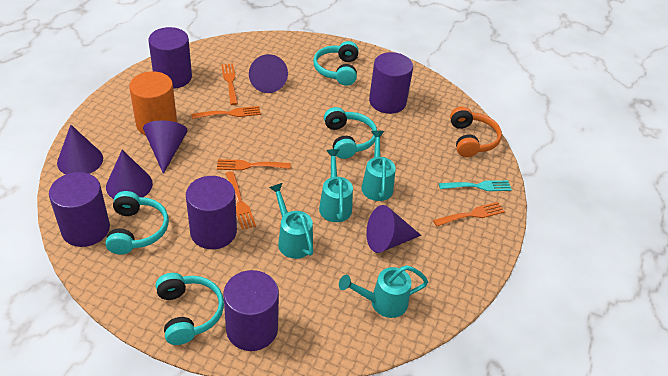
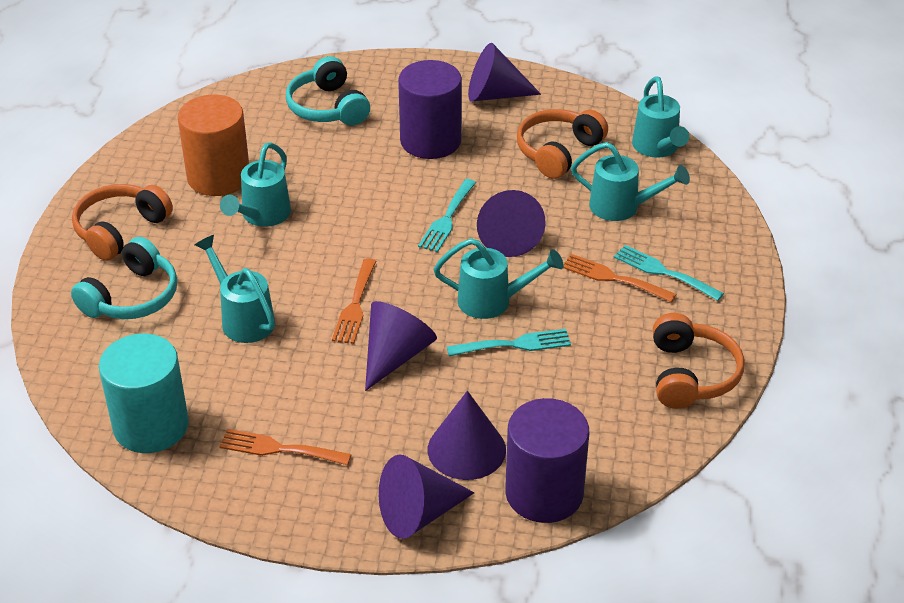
orange fork: 5 -> 3
orange headphones: 1 -> 3
purple cylinder: 5 -> 2
turquoise cylinder: 0 -> 1
turquoise fork: 1 -> 3
turquoise headphones: 4 -> 2
turquoise watering can: 4 -> 5

